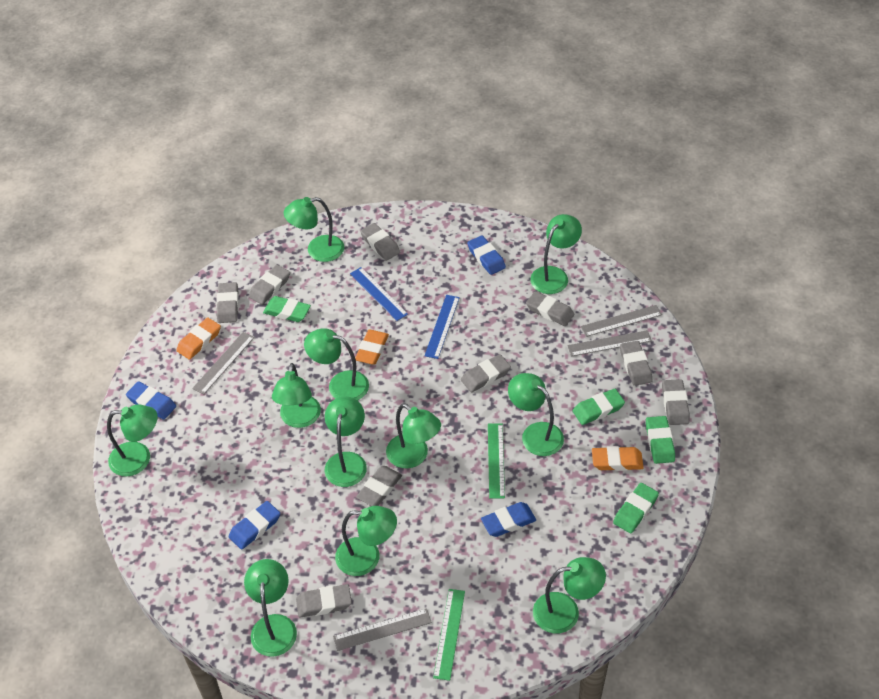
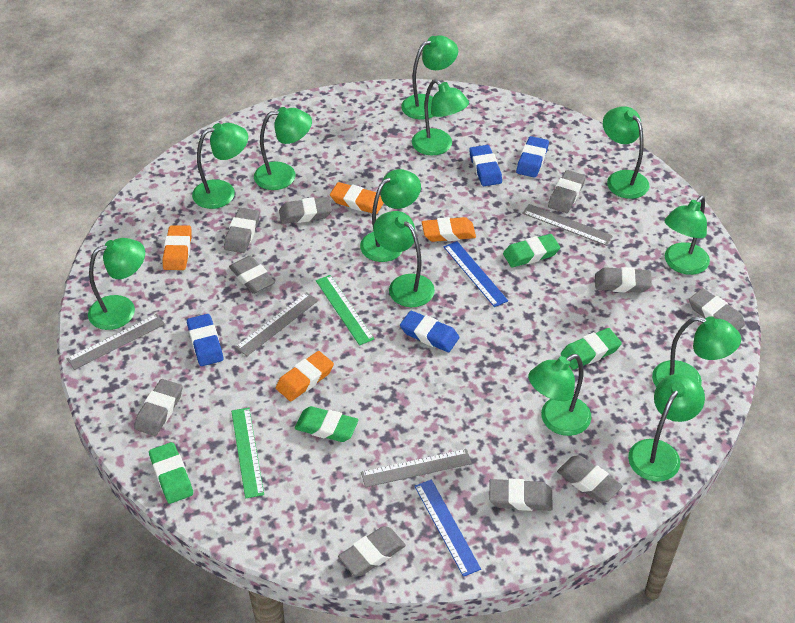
green lamp: 11 -> 12
grey eraser: 9 -> 10
orange eraser: 3 -> 4

